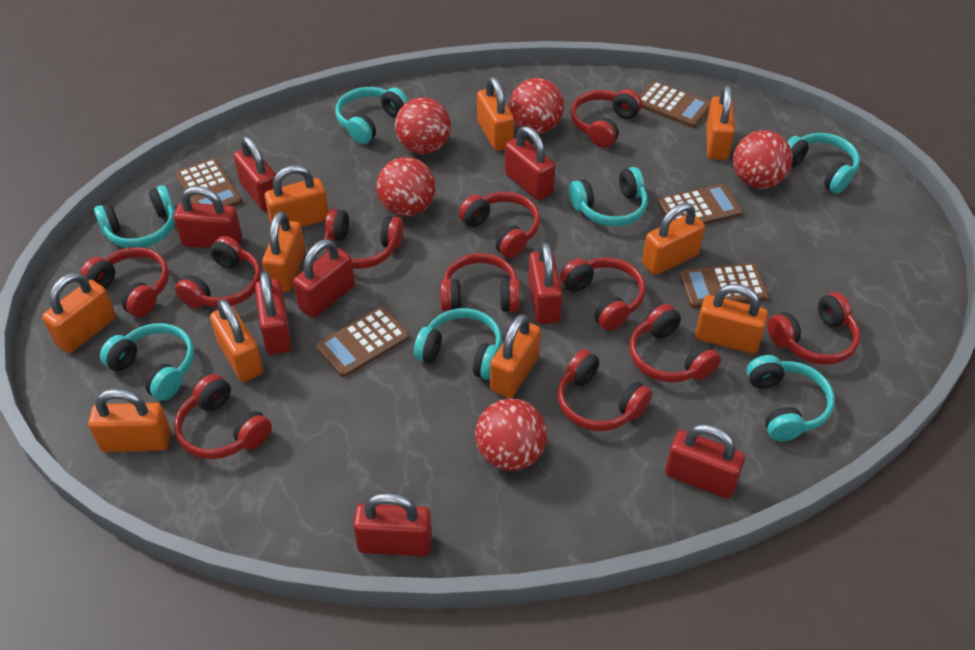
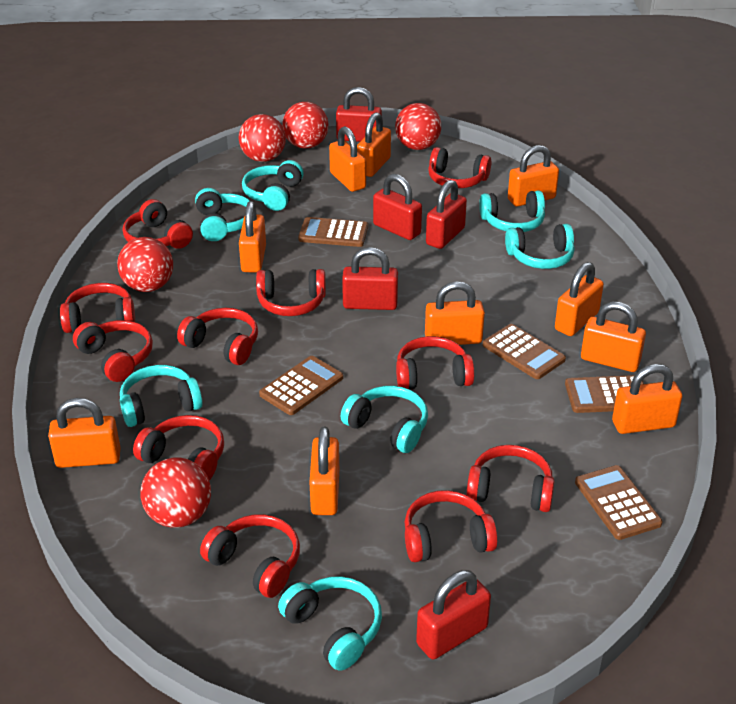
red padlock: 8 -> 5

